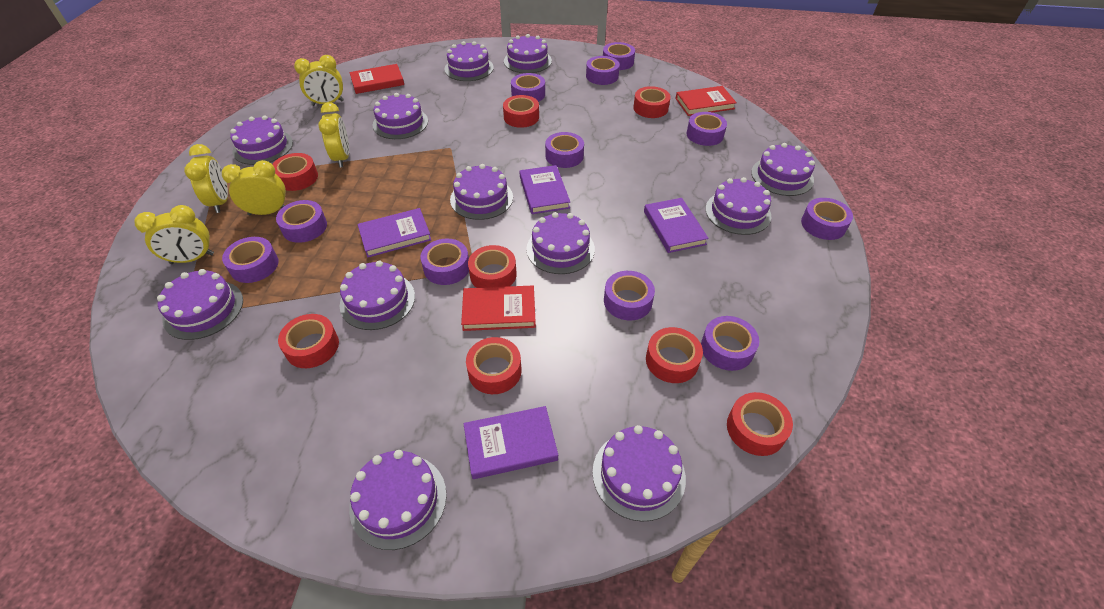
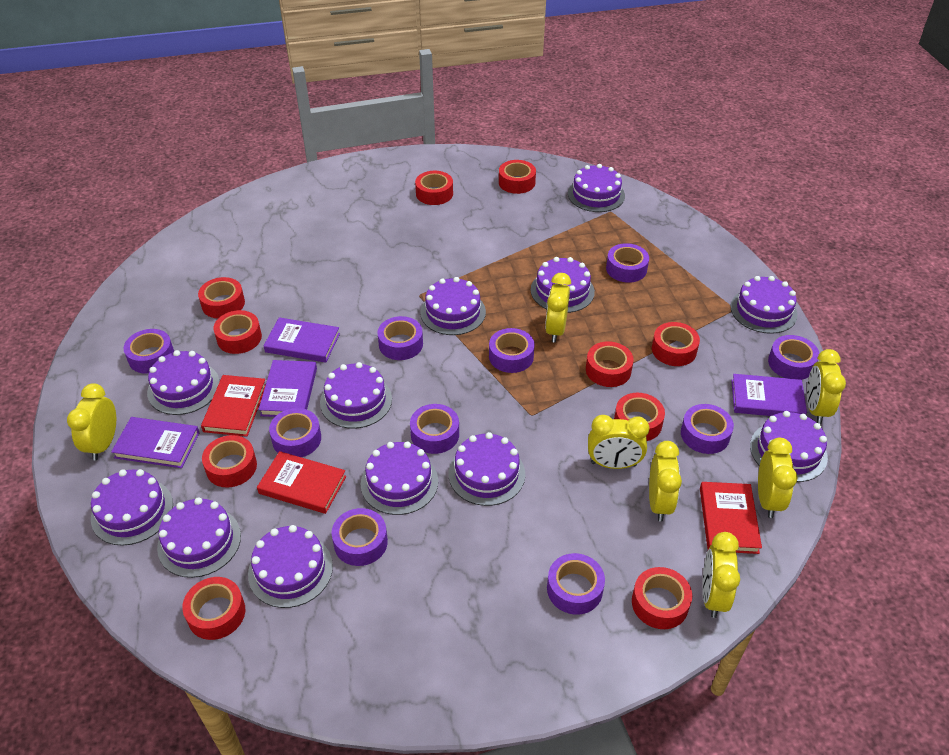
purple tape: 11 -> 10
red tape: 8 -> 10
yellow clock: 5 -> 7

